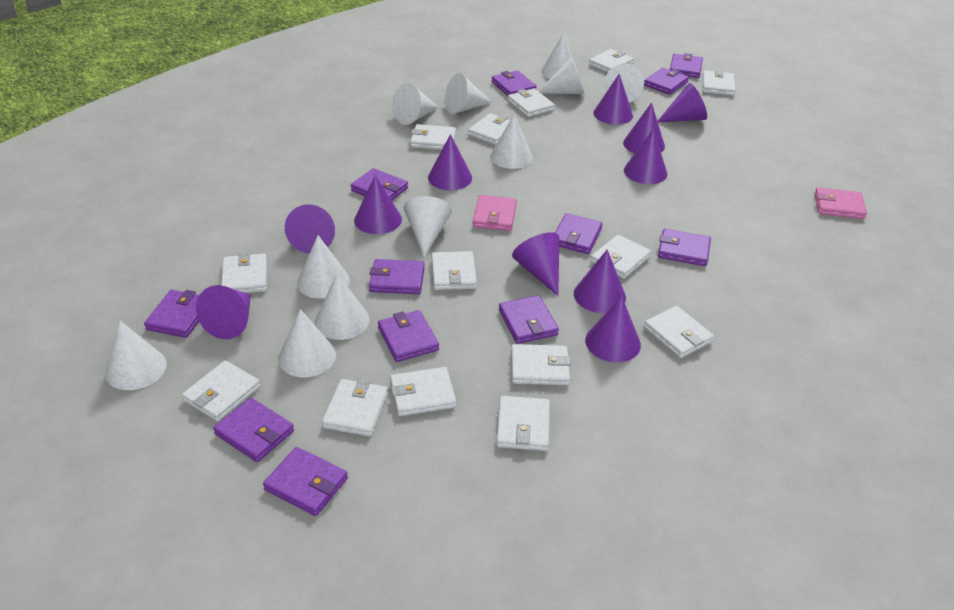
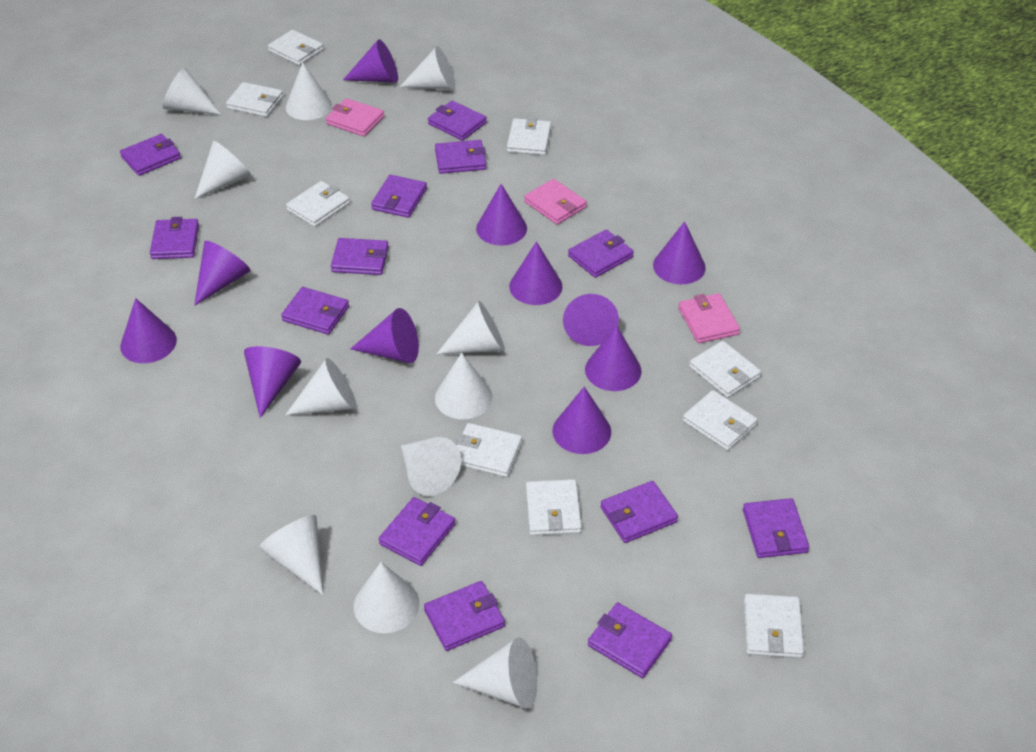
pink wallet: 2 -> 3
purple wallet: 12 -> 13
white wallet: 14 -> 9

